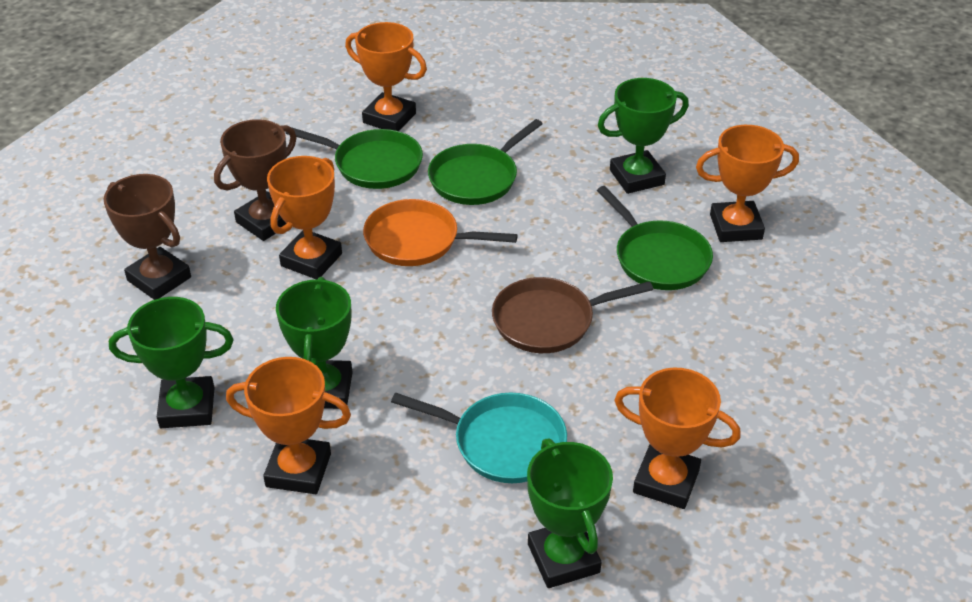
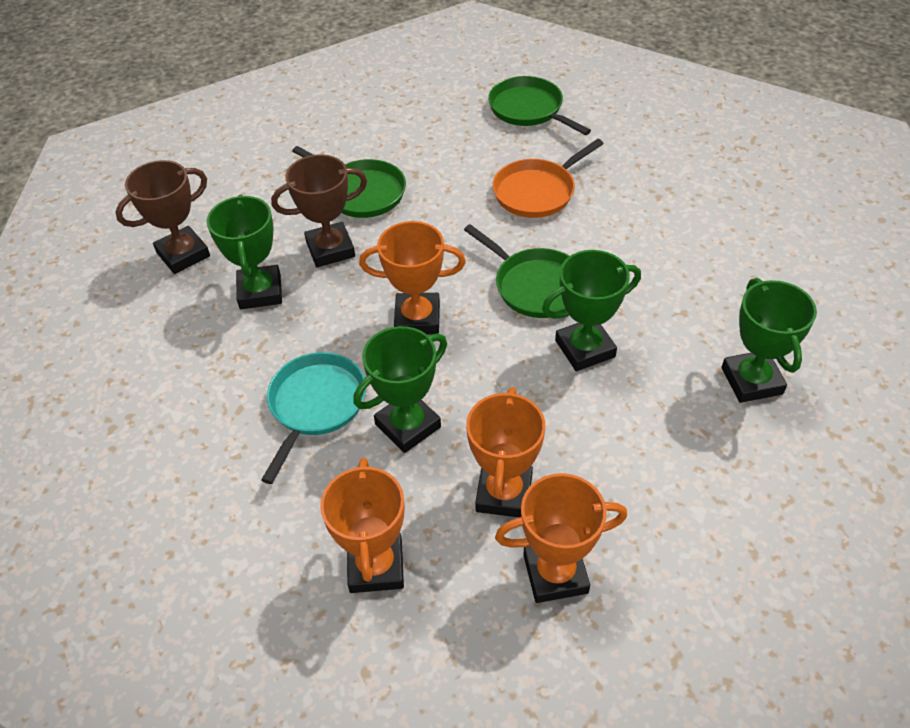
brown pan: 1 -> 0
orange trophy: 5 -> 4

